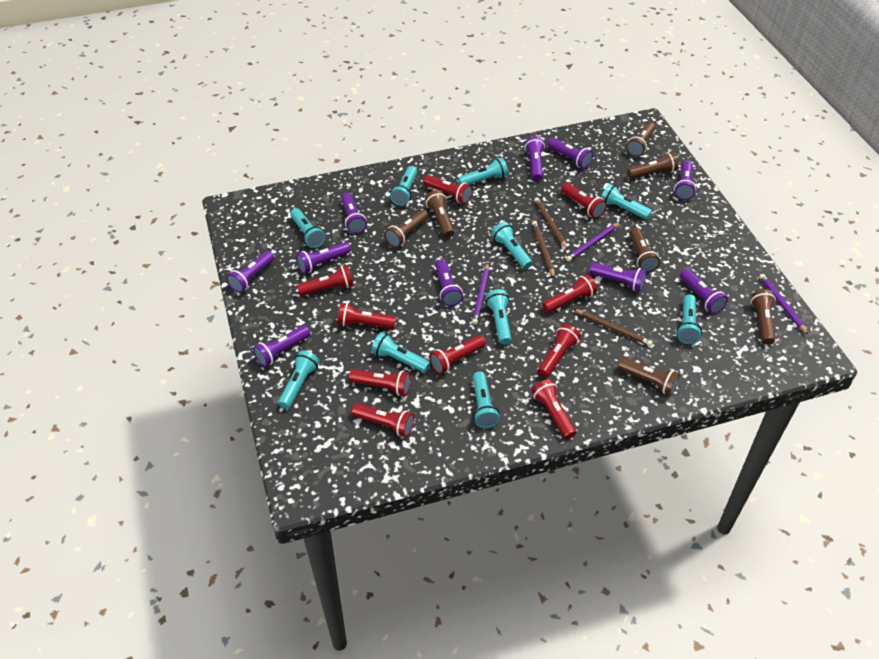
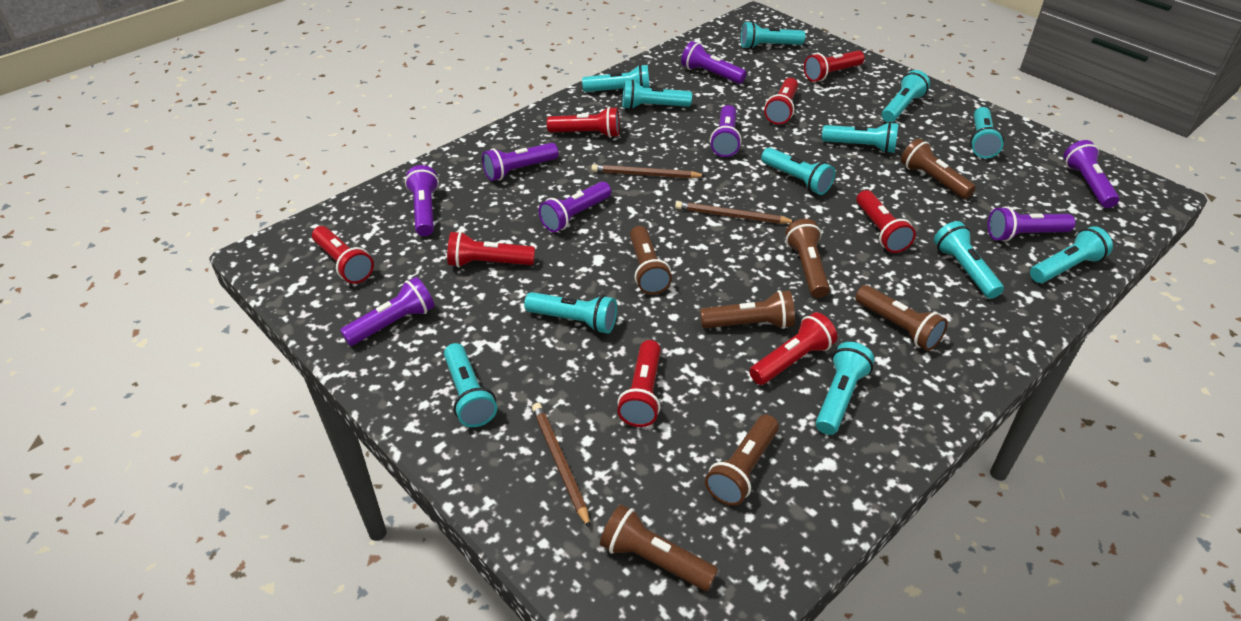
purple flashlight: 10 -> 8
purple pencil: 3 -> 0
red flashlight: 10 -> 8
turquoise flashlight: 10 -> 12

